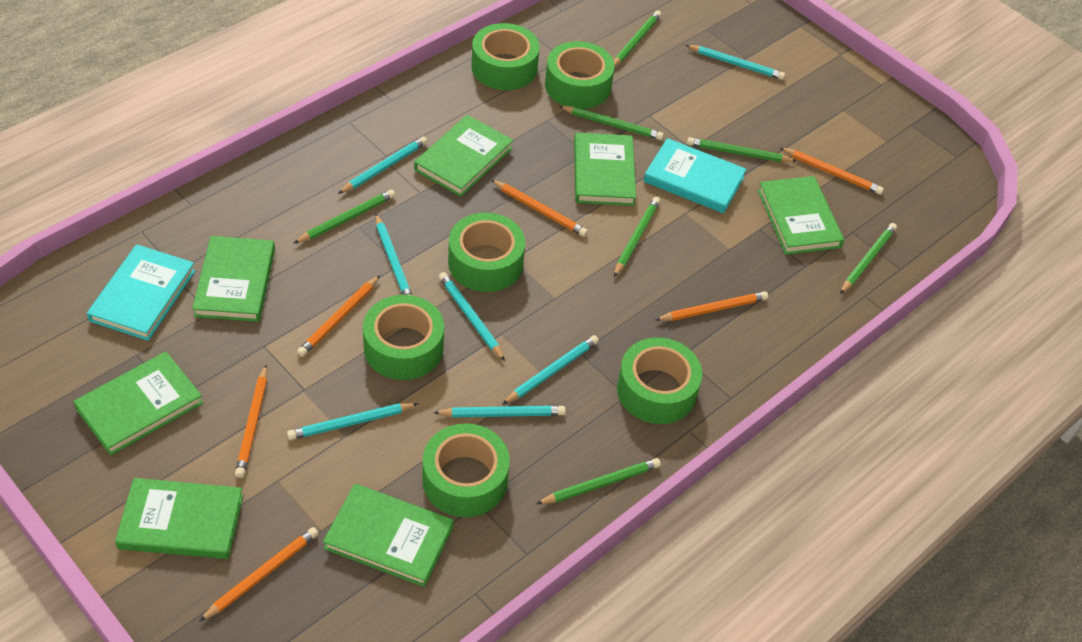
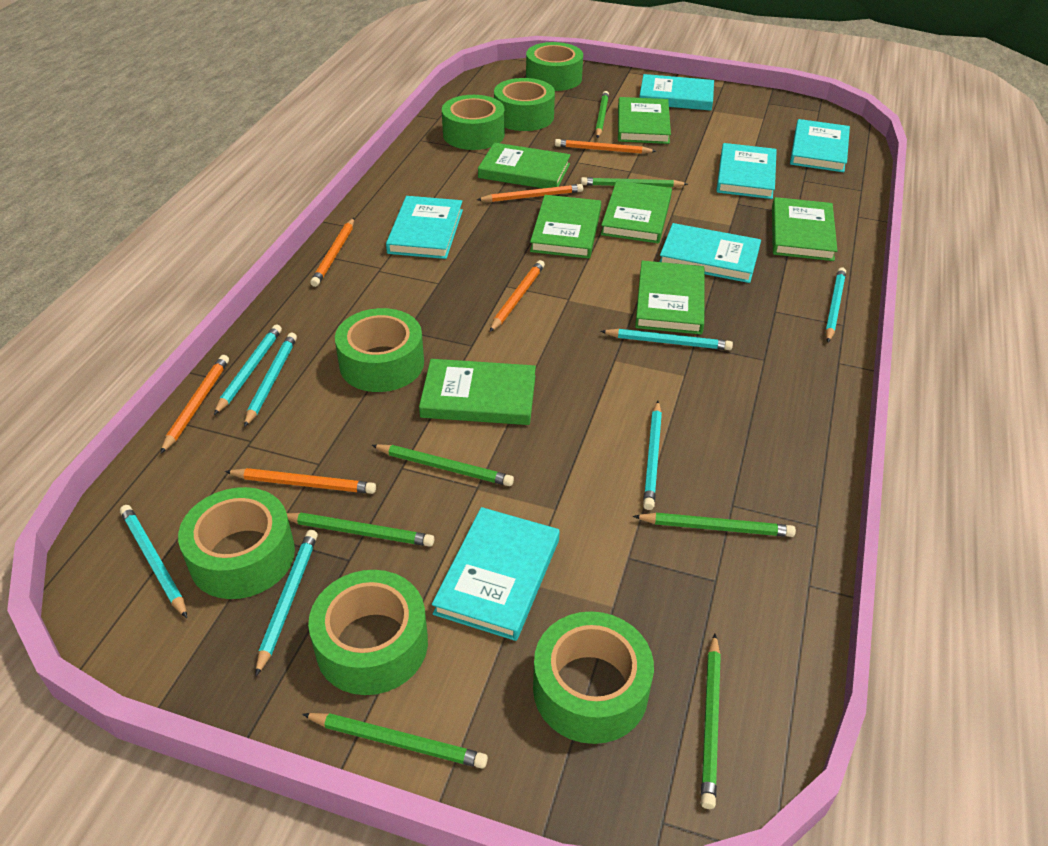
green tape: 6 -> 7
turquoise book: 2 -> 6

